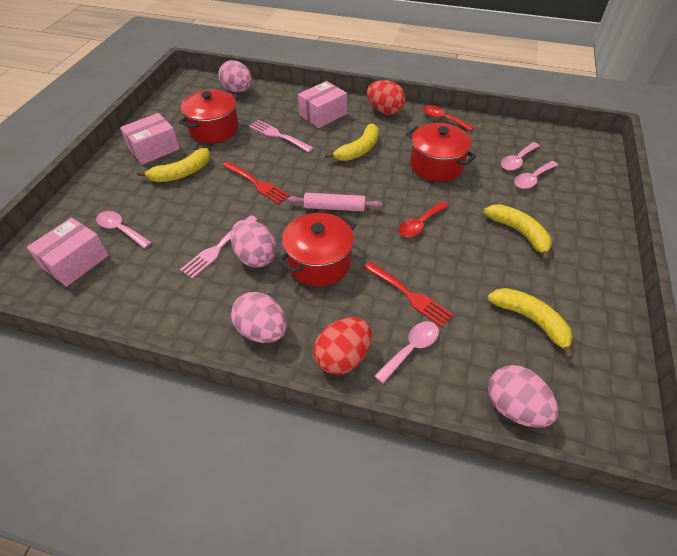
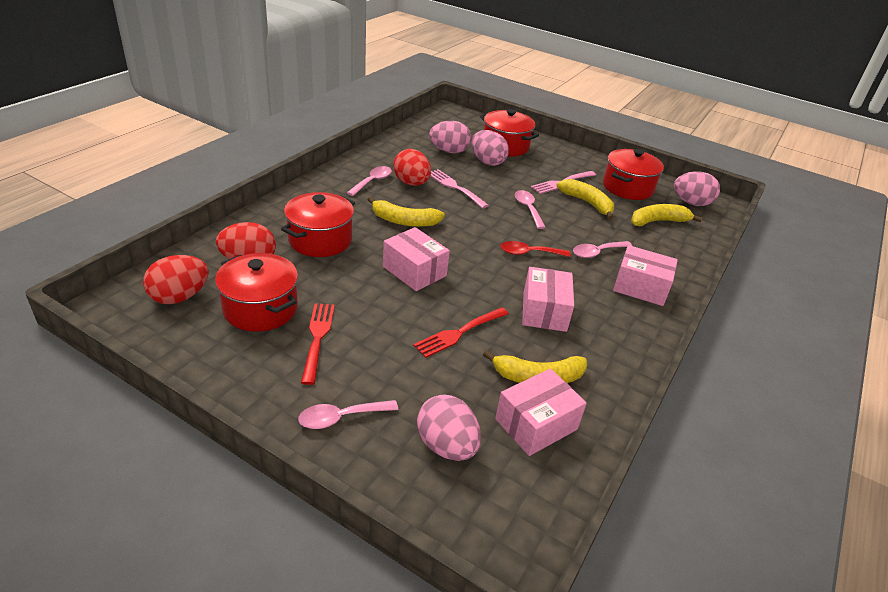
pink box: 3 -> 4
pink rolling pin: 1 -> 0
red egg: 2 -> 3
red pot: 3 -> 4
red spoon: 2 -> 1

